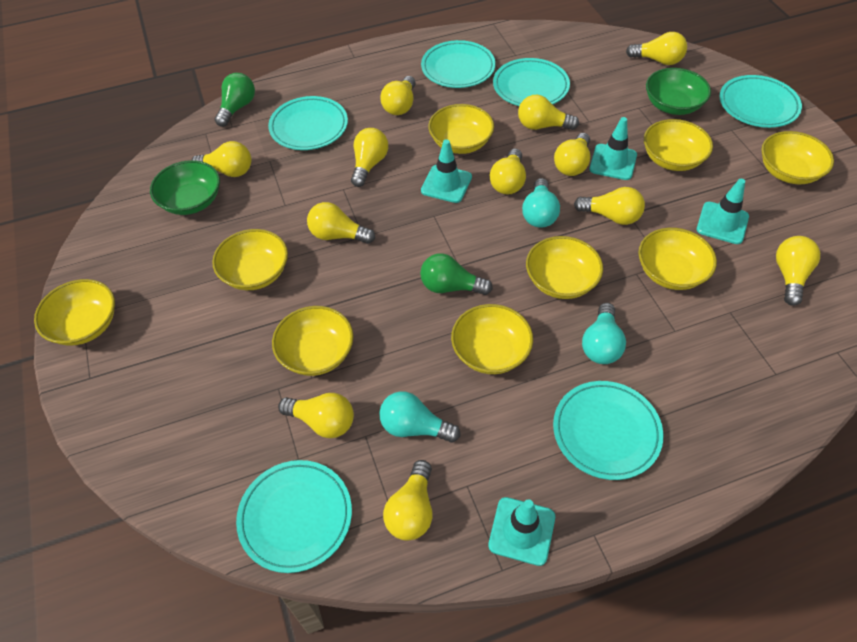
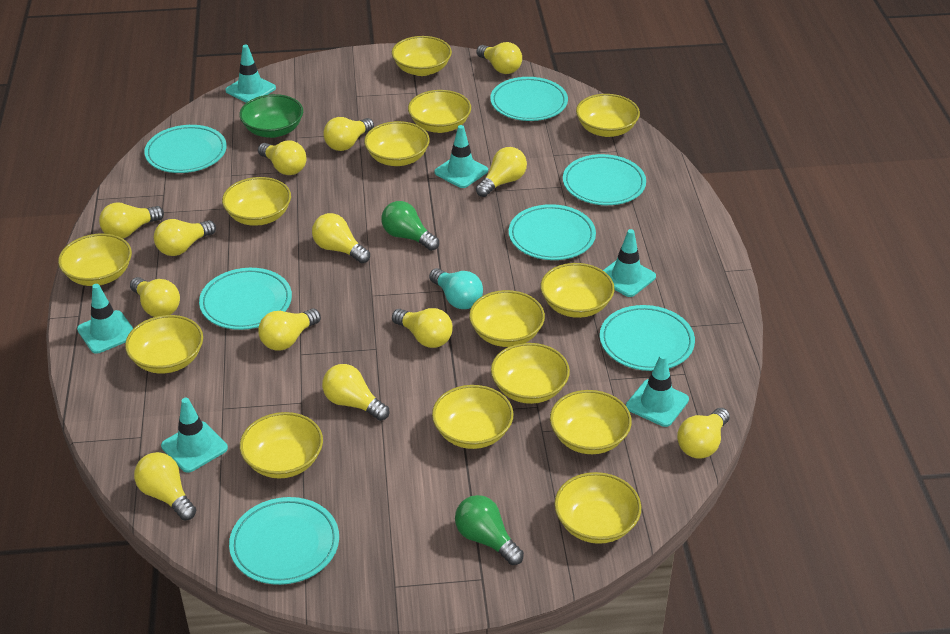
green bowl: 2 -> 1
turquoise light bulb: 3 -> 1
turquoise plate: 6 -> 7
turquoise traffic cone: 4 -> 6
yellow bowl: 9 -> 14
yellow light bulb: 12 -> 13

